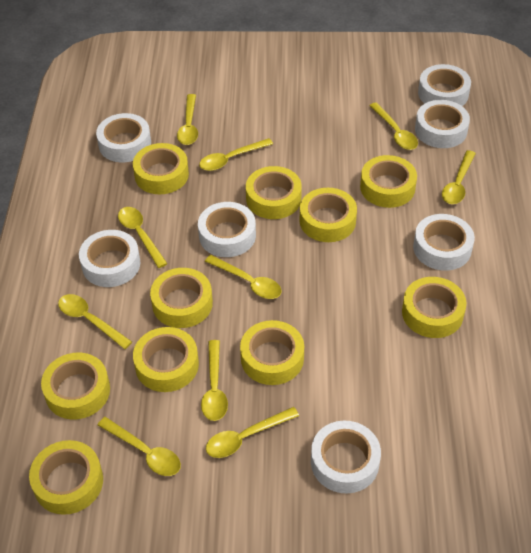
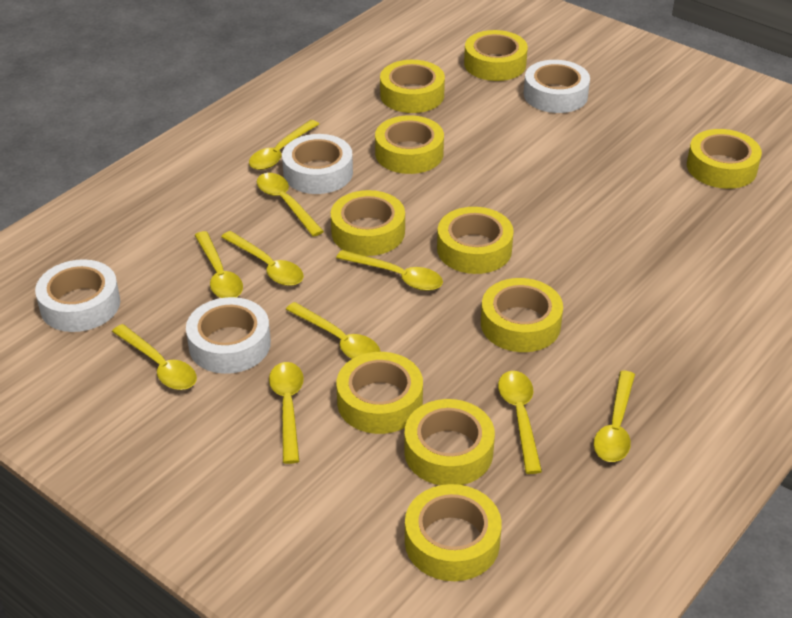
white tape: 7 -> 4

